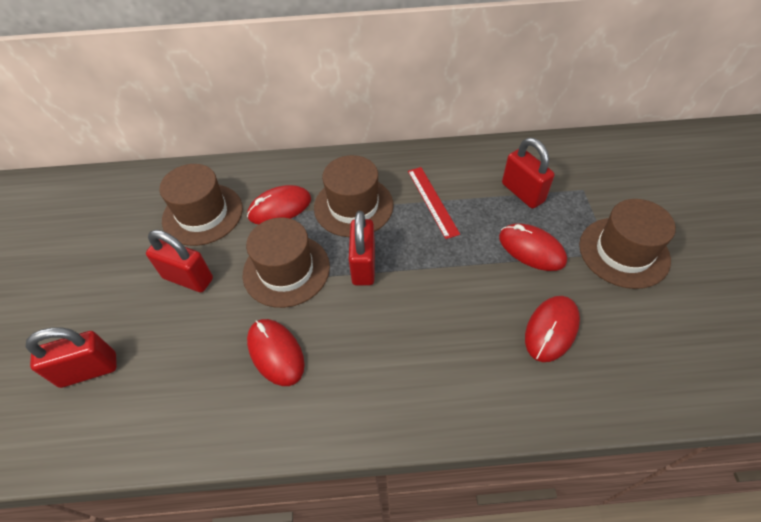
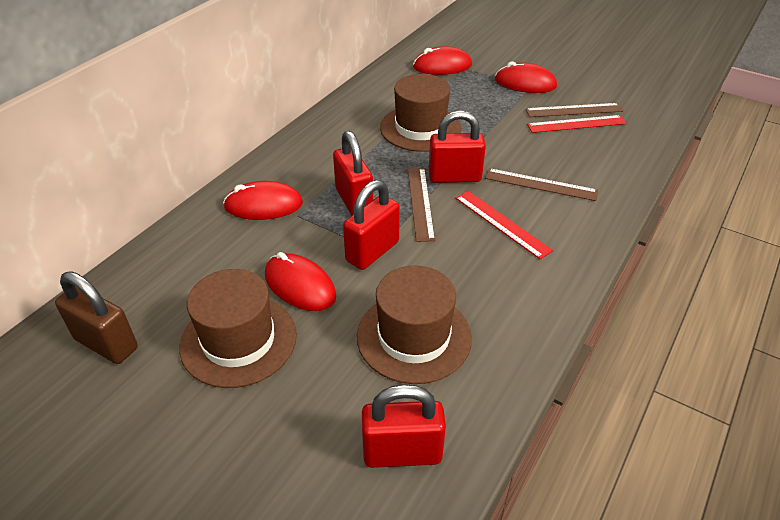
brown hat: 4 -> 3
brown padlock: 0 -> 1
brown ruler: 0 -> 3
red ruler: 1 -> 2

